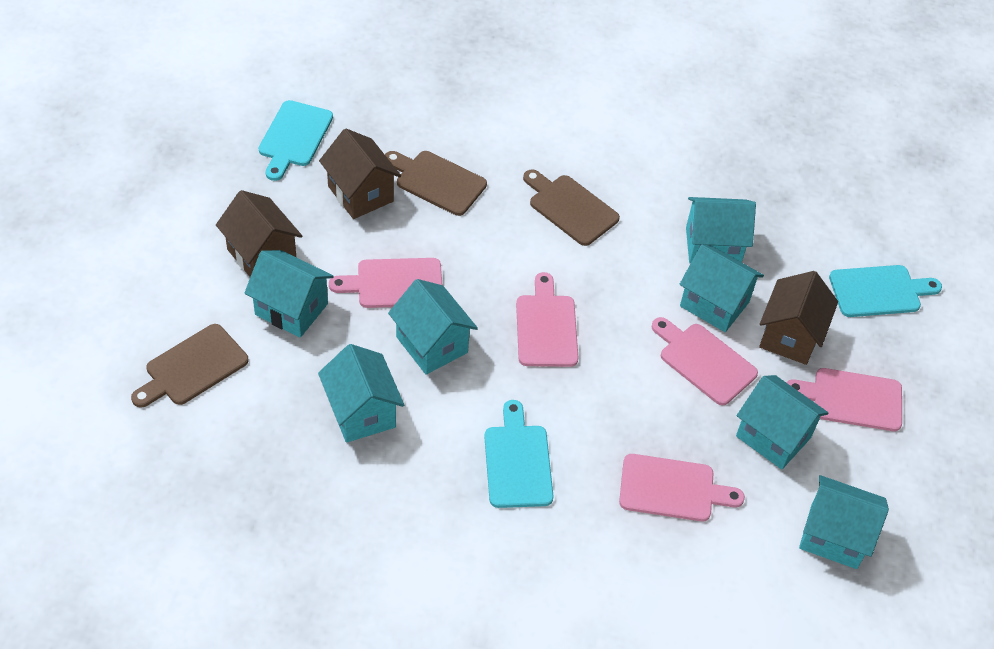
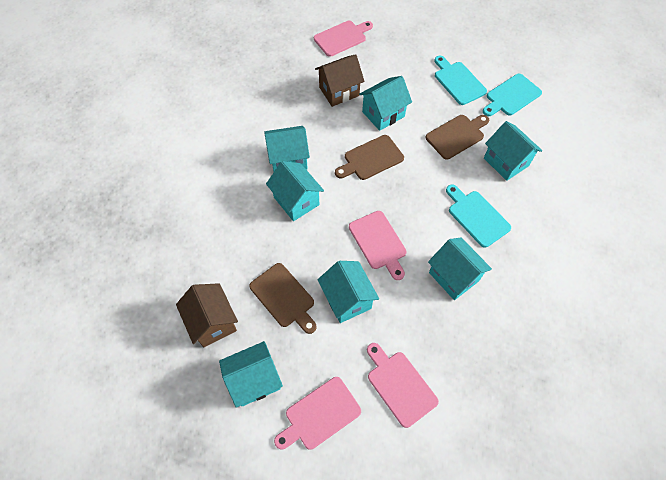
brown house: 3 -> 2
pink cutting board: 5 -> 4

